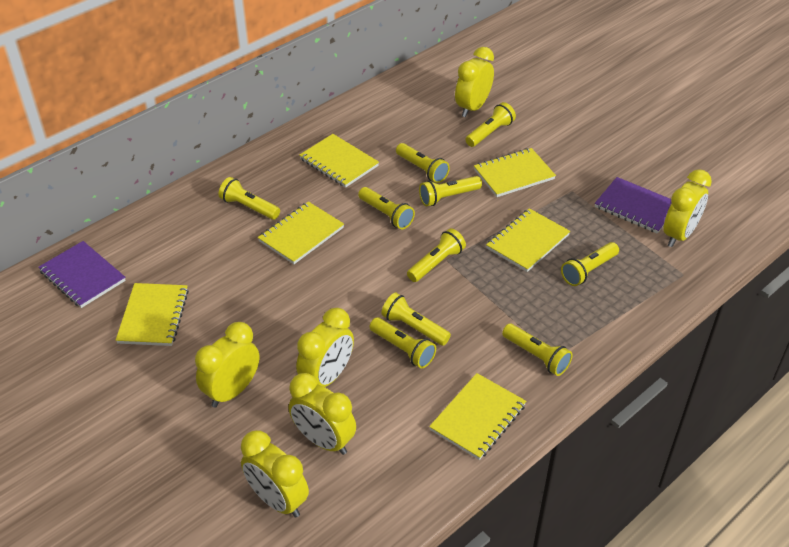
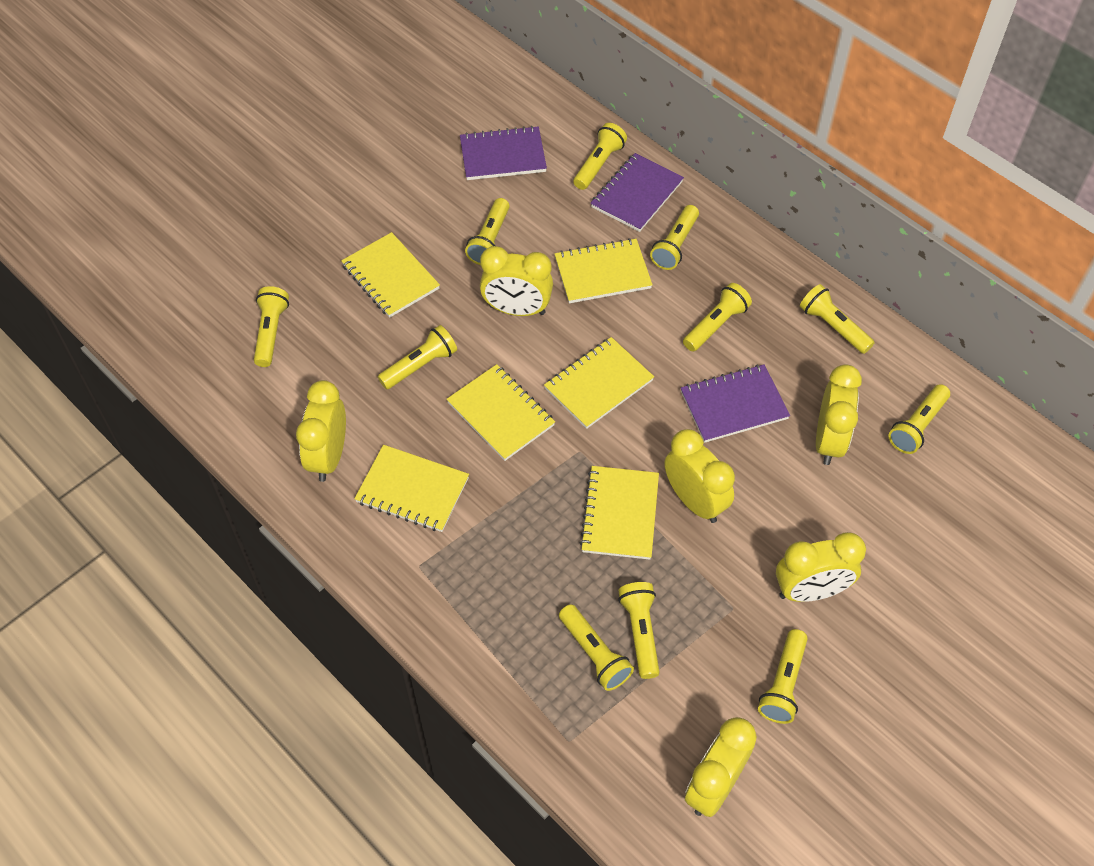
purple notebook: 2 -> 3
yellow flashlight: 10 -> 11

